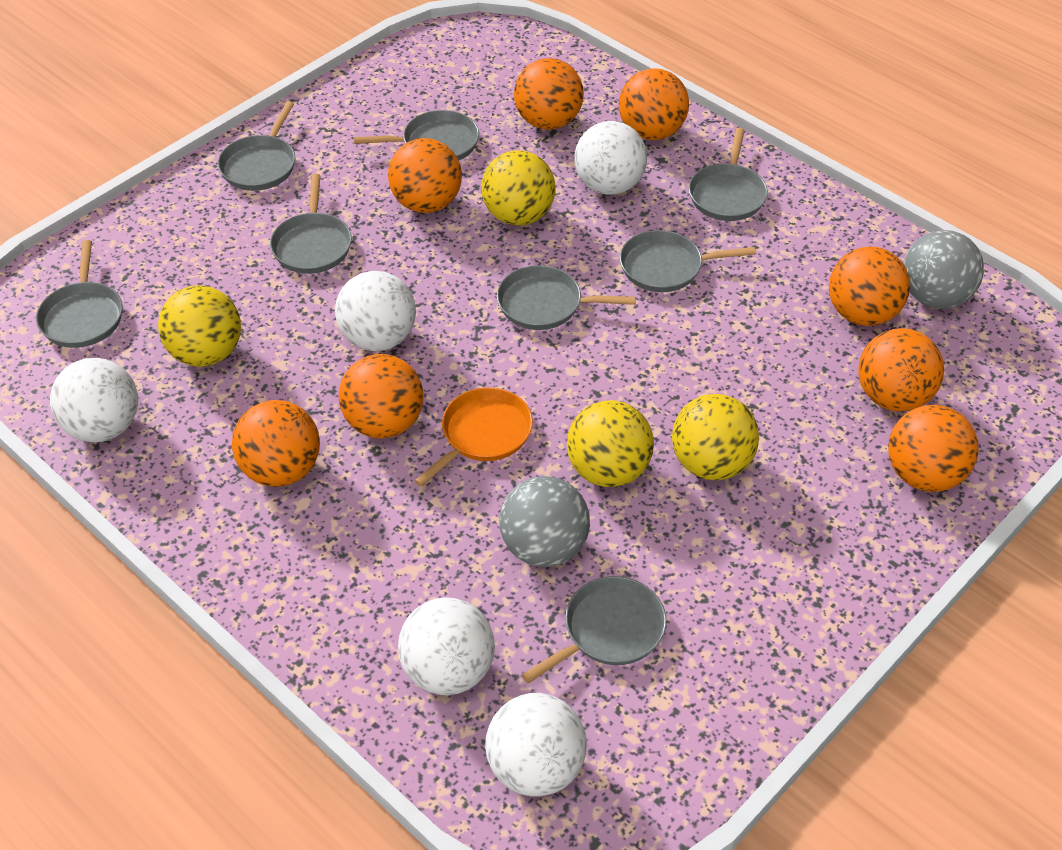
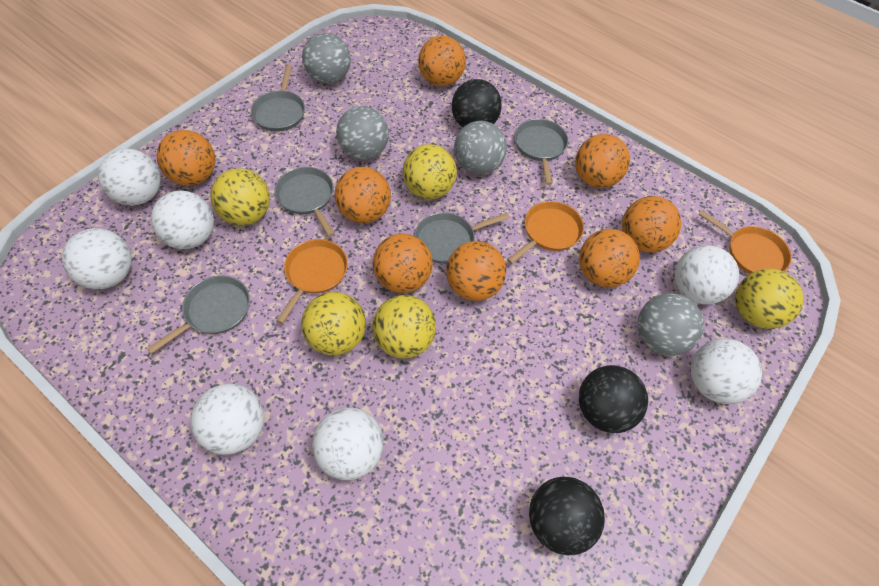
black ball: 0 -> 3
grey ball: 2 -> 4
grey pan: 8 -> 5
orange pan: 1 -> 3
white ball: 5 -> 7
yellow ball: 4 -> 5

